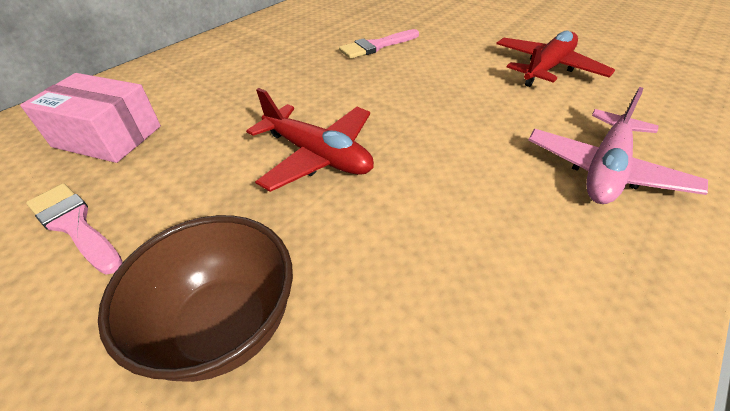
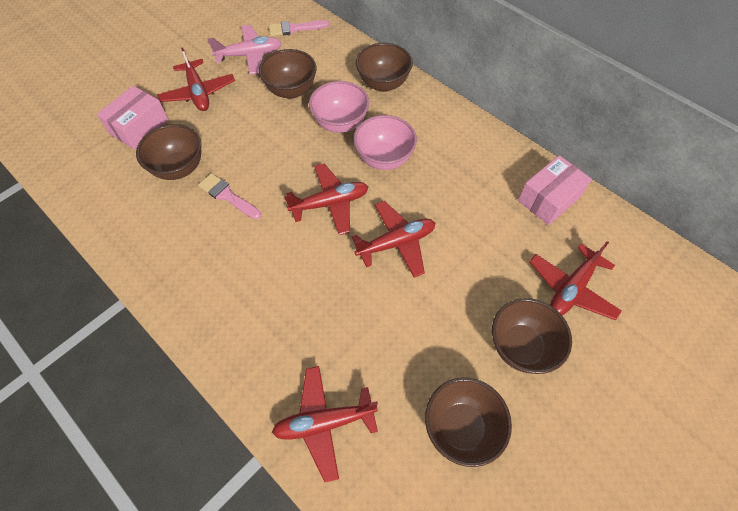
brown bowl: 1 -> 5
pink bowl: 0 -> 2
pink box: 1 -> 2
red plane: 2 -> 5

